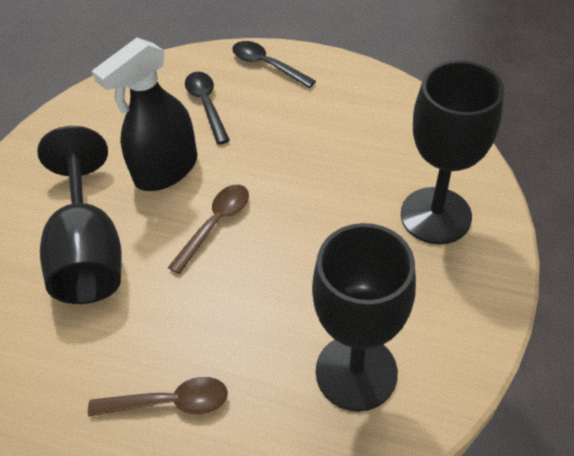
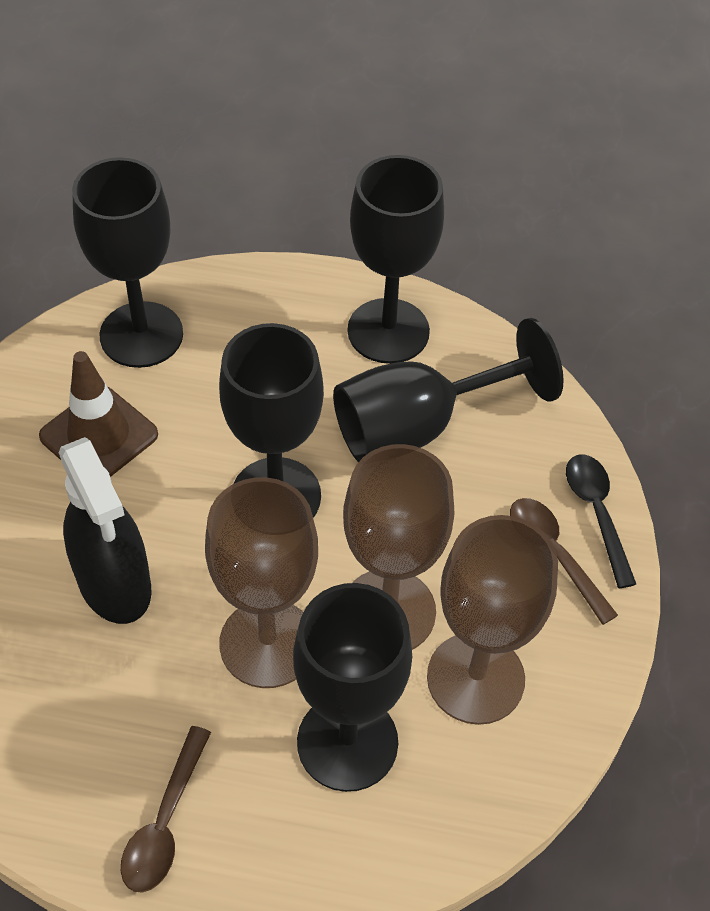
black goblet: 3 -> 5
black spoon: 2 -> 1
brown goblet: 0 -> 3
brown traffic cone: 0 -> 1

